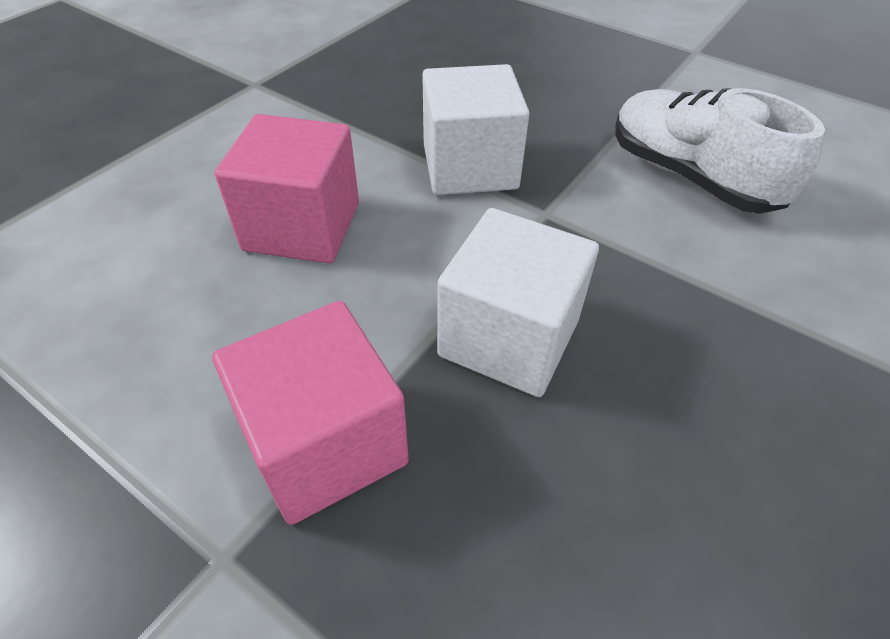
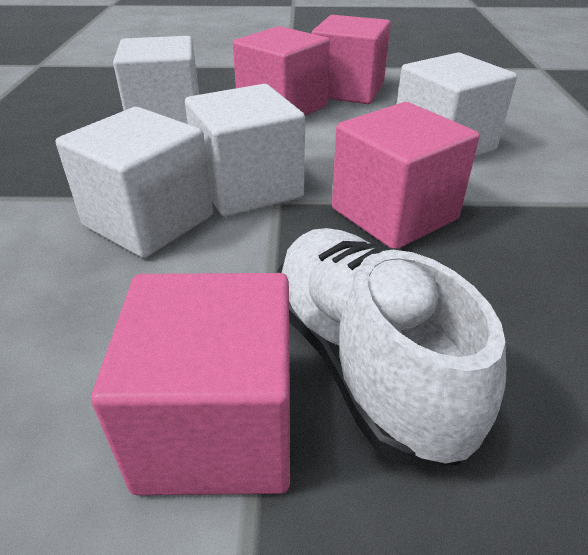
pink cube: 2 -> 4
white cube: 2 -> 4

